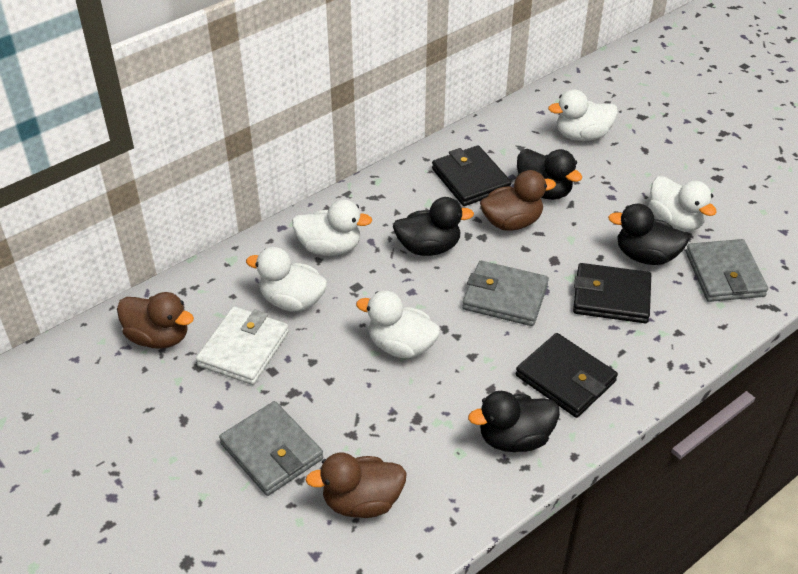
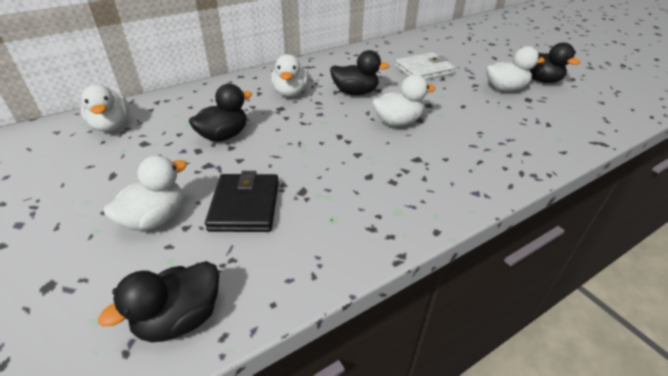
black wallet: 3 -> 1
brown duck: 3 -> 0
grey wallet: 3 -> 0

